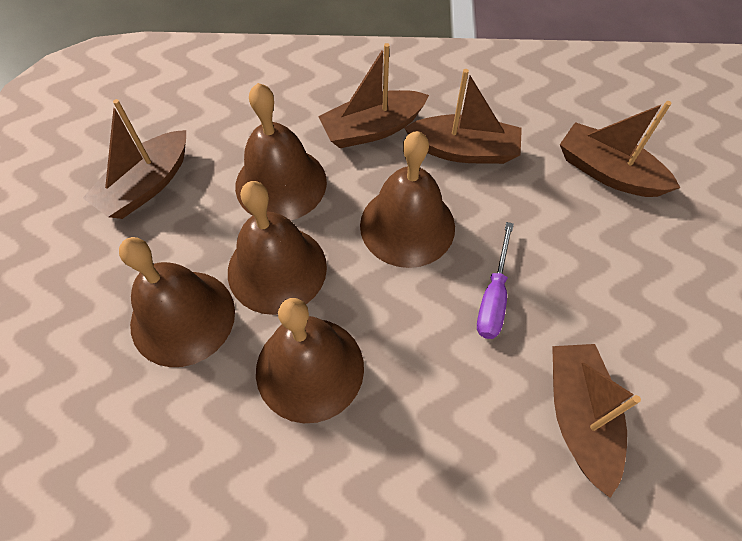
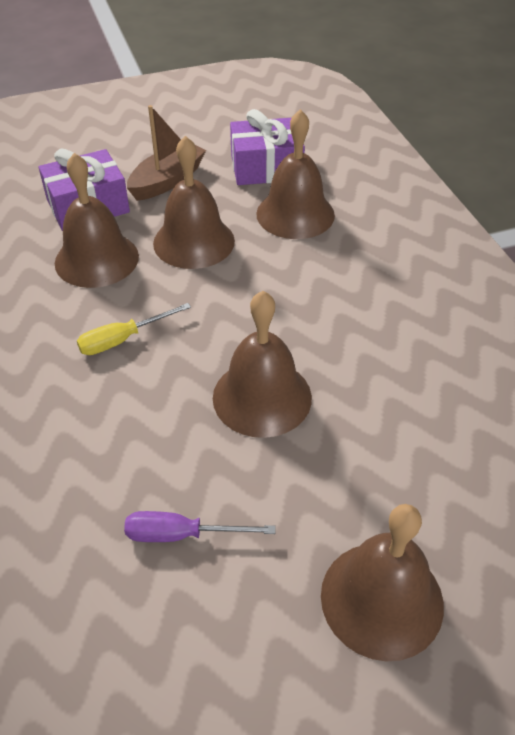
brown boat: 5 -> 1
purple gift: 0 -> 2
yellow screwdriver: 0 -> 1

